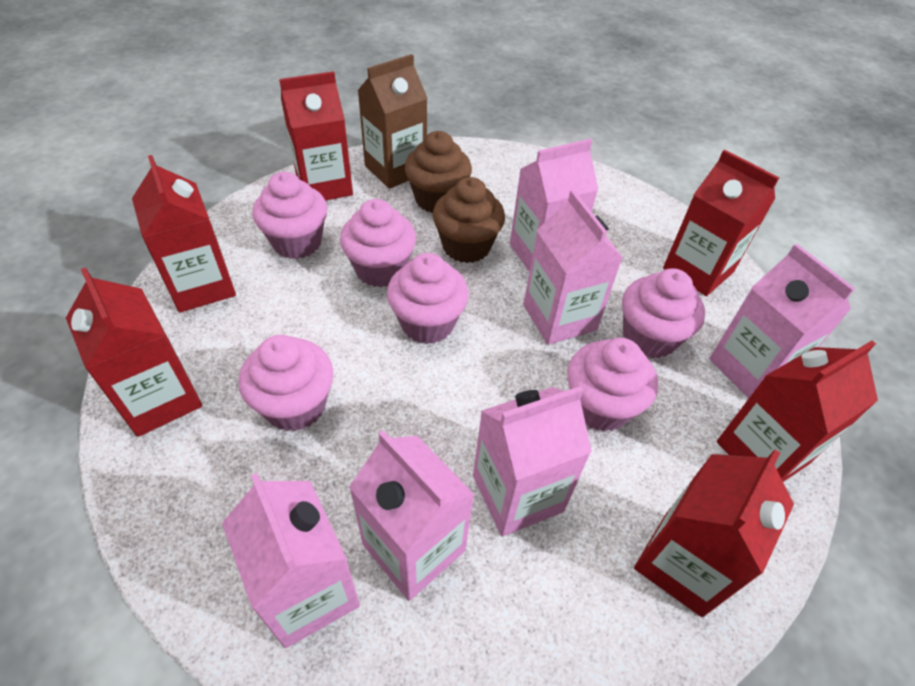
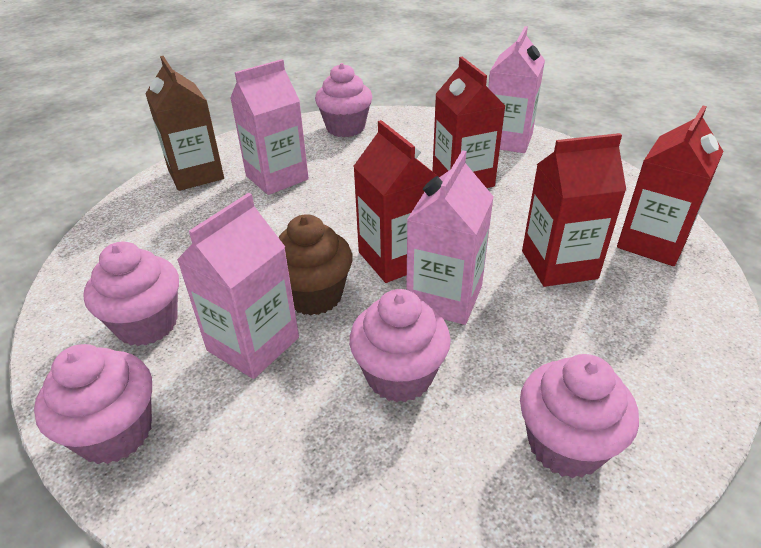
brown cupcake: 2 -> 1
pink carton: 6 -> 4
pink cupcake: 6 -> 5
red carton: 6 -> 4

